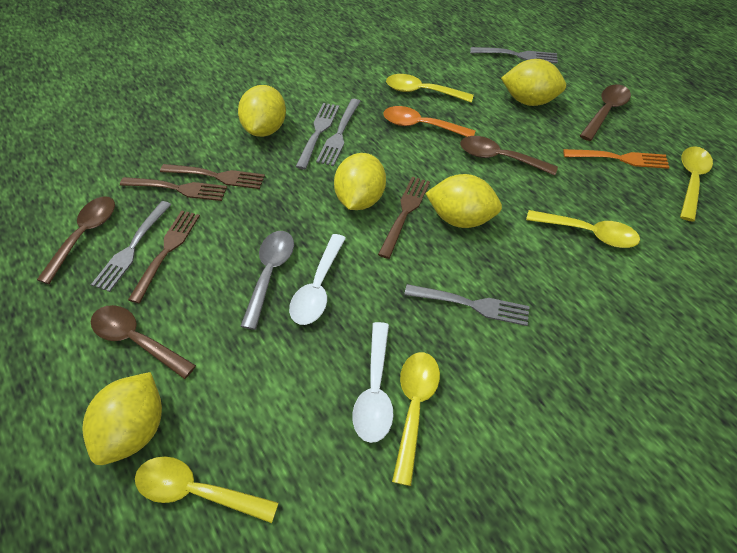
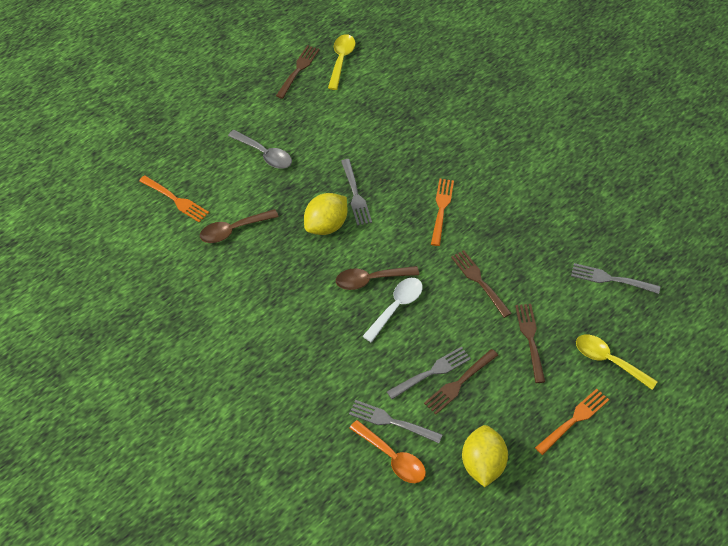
brown spoon: 4 -> 2
grey fork: 5 -> 4
orange fork: 1 -> 3
white spoon: 2 -> 1
yellow lemon: 5 -> 2
yellow spoon: 5 -> 2

